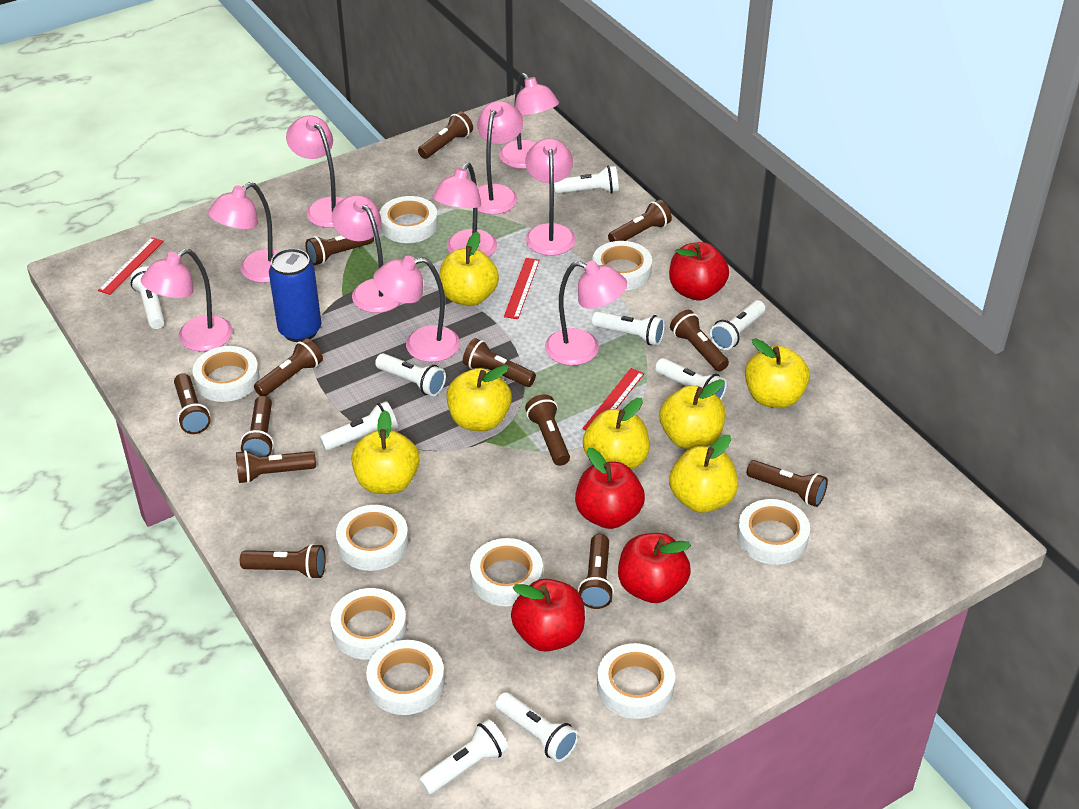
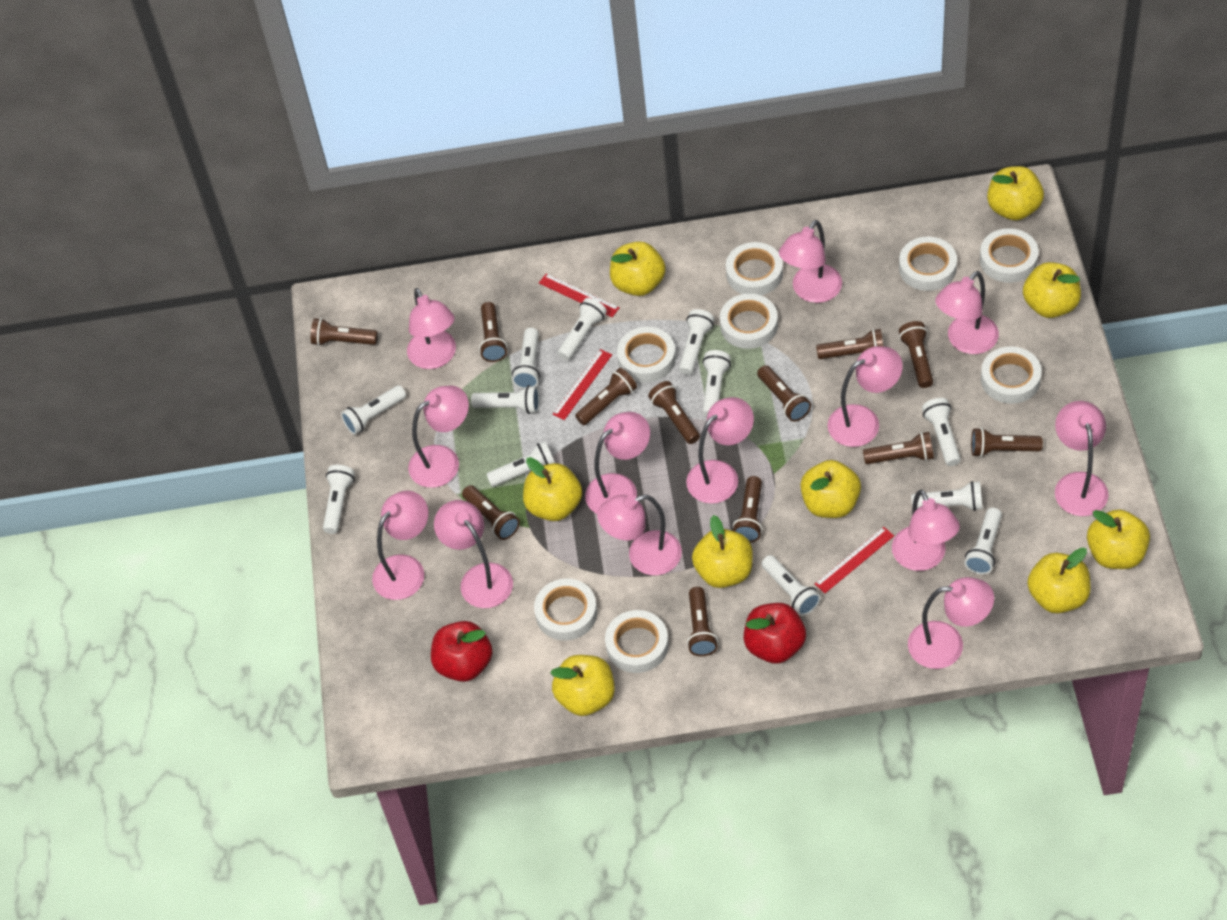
blue can: 1 -> 0
brown flashlight: 13 -> 12
pink lamp: 10 -> 13
red apple: 4 -> 2
white flashlight: 9 -> 12
white tape: 9 -> 8
yellow apple: 7 -> 9

